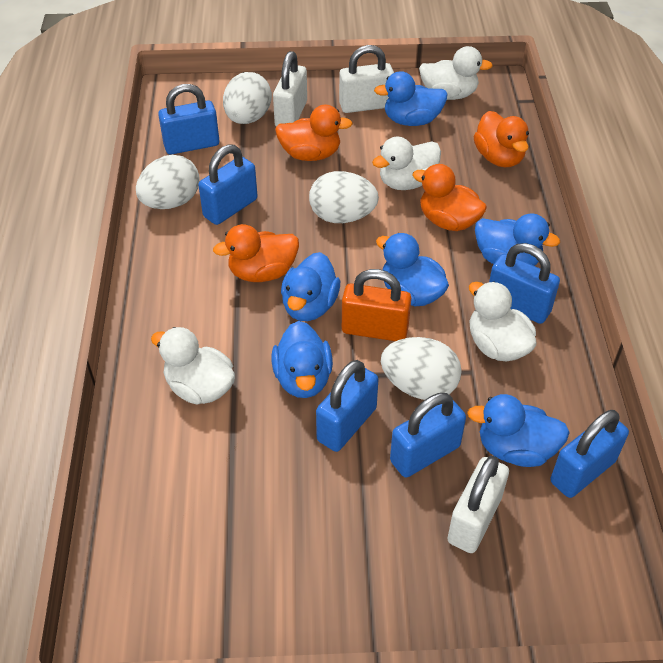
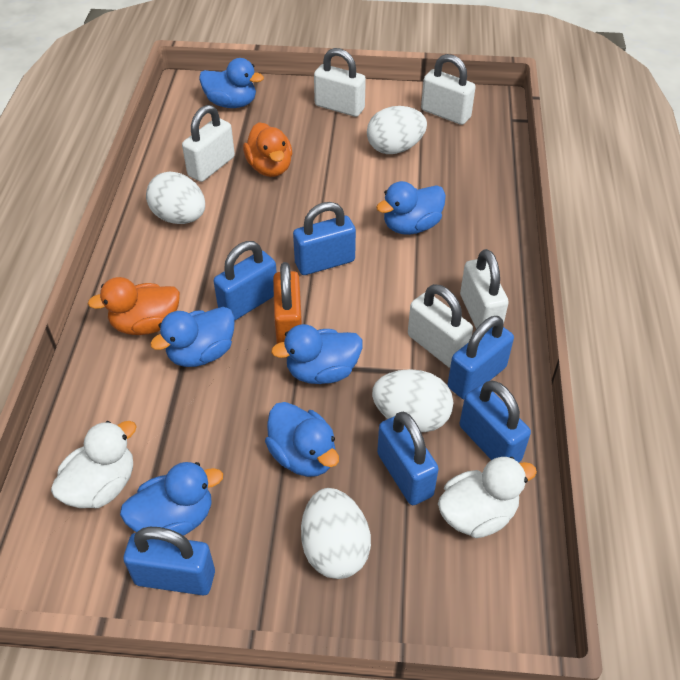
orange duck: 4 -> 2
white duck: 4 -> 2
white padlock: 3 -> 5

